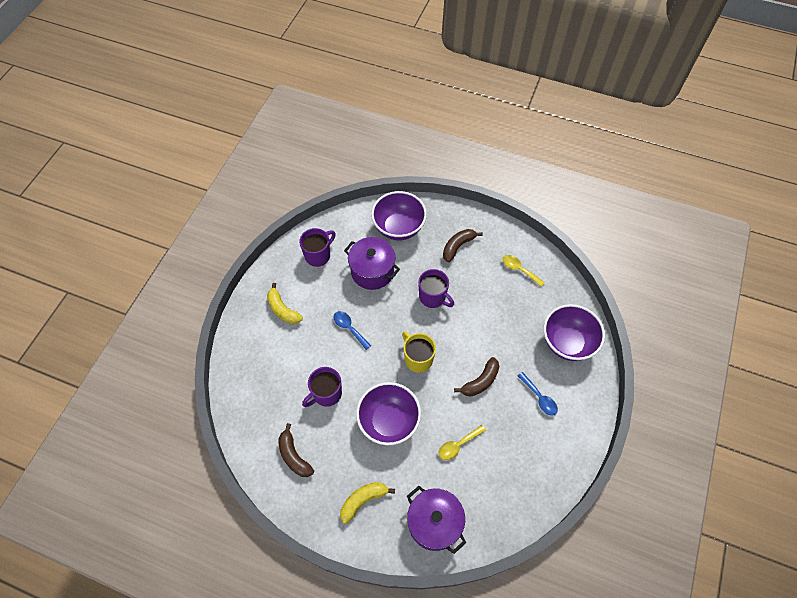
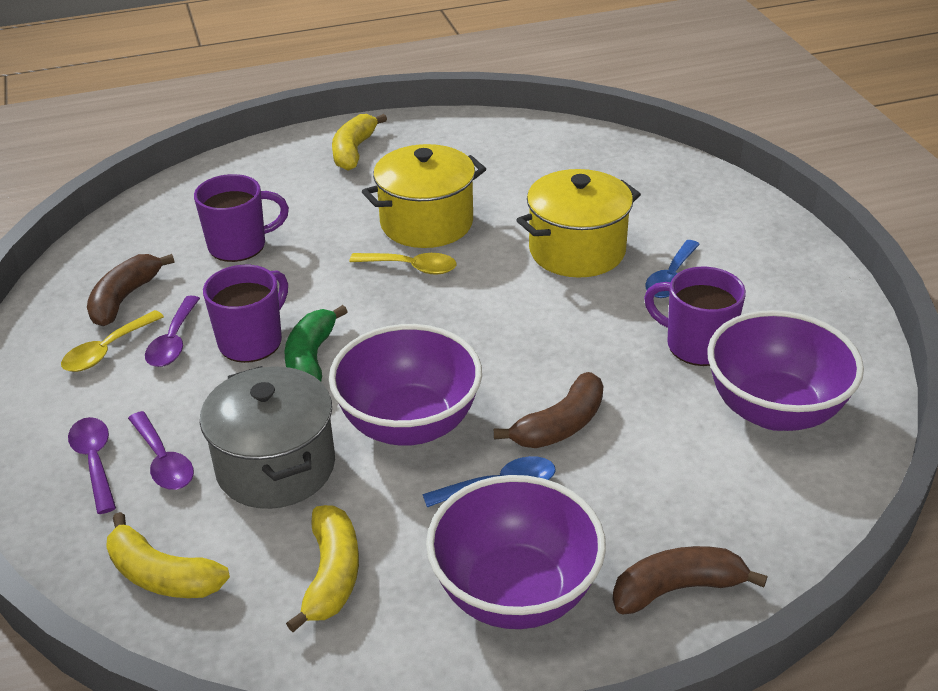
green banana: 0 -> 1
grey pot: 0 -> 1
purple pot: 2 -> 0
purple spoon: 0 -> 3
yellow banana: 2 -> 3
yellow mug: 1 -> 0
yellow pot: 0 -> 2

